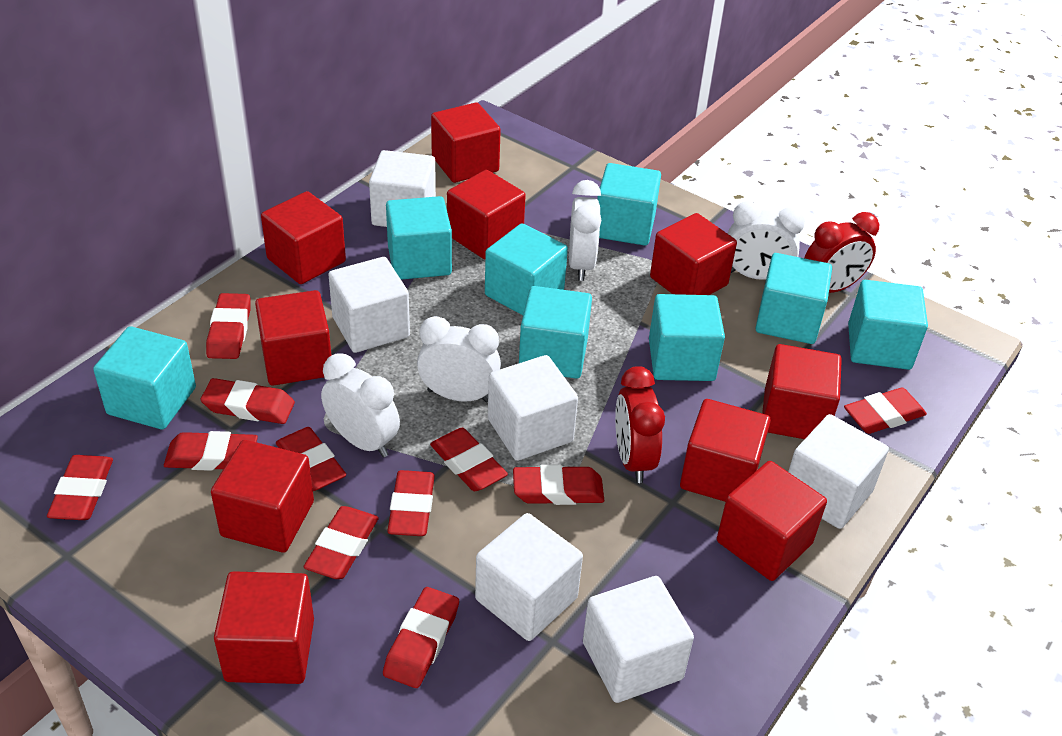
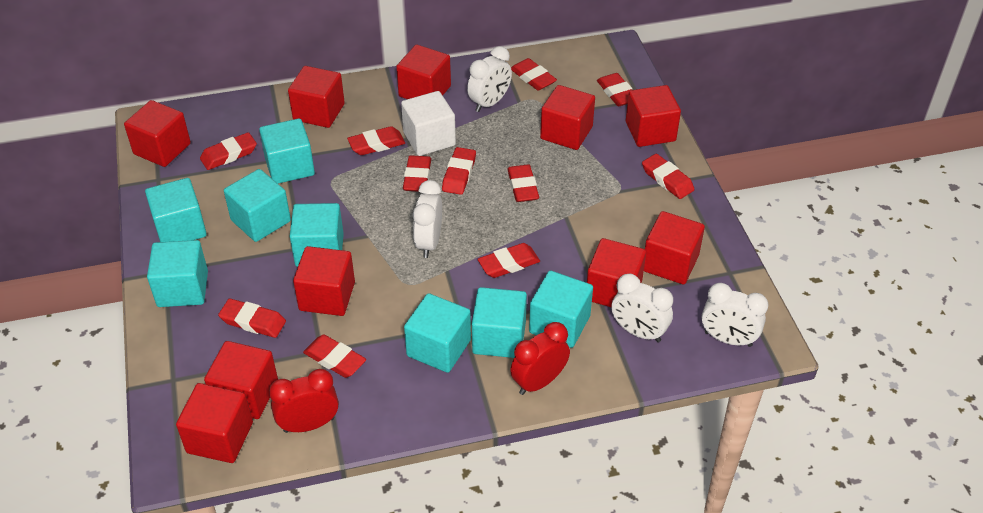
white cube: 6 -> 1

